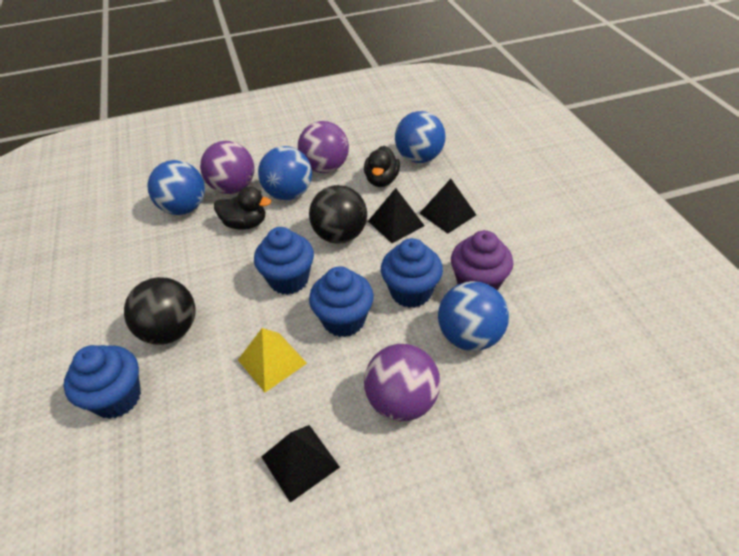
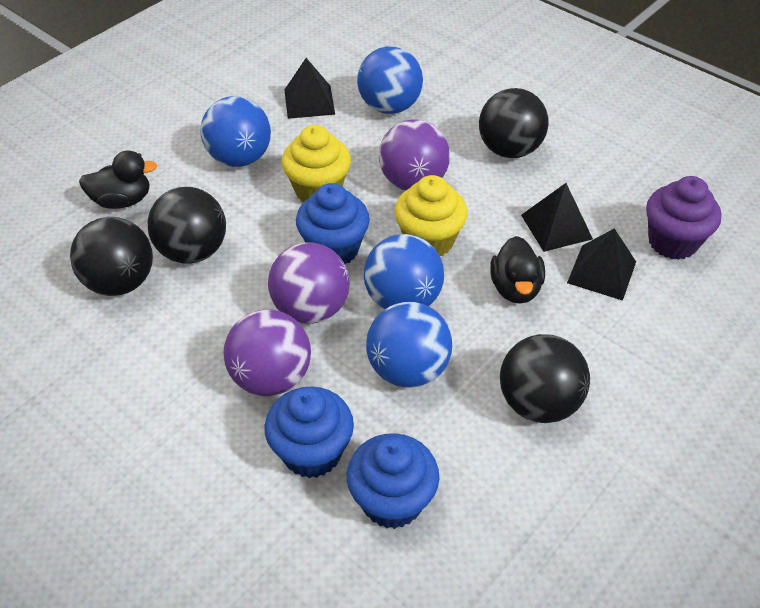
black ball: 2 -> 4
blue cupcake: 4 -> 3
yellow cupcake: 0 -> 2
yellow pyramid: 1 -> 0

